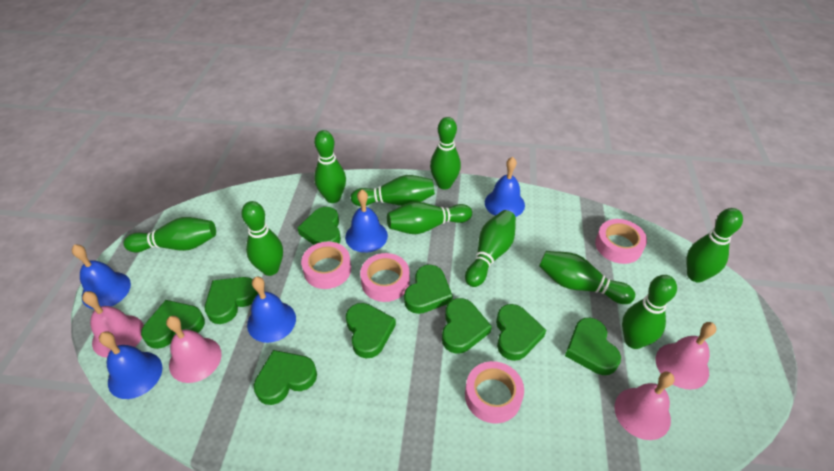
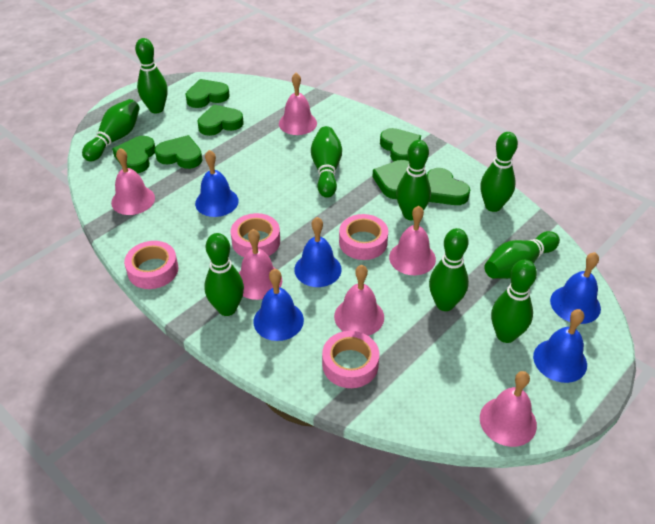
green bowling pin: 10 -> 9
green heart: 9 -> 7
pink bell: 4 -> 6

